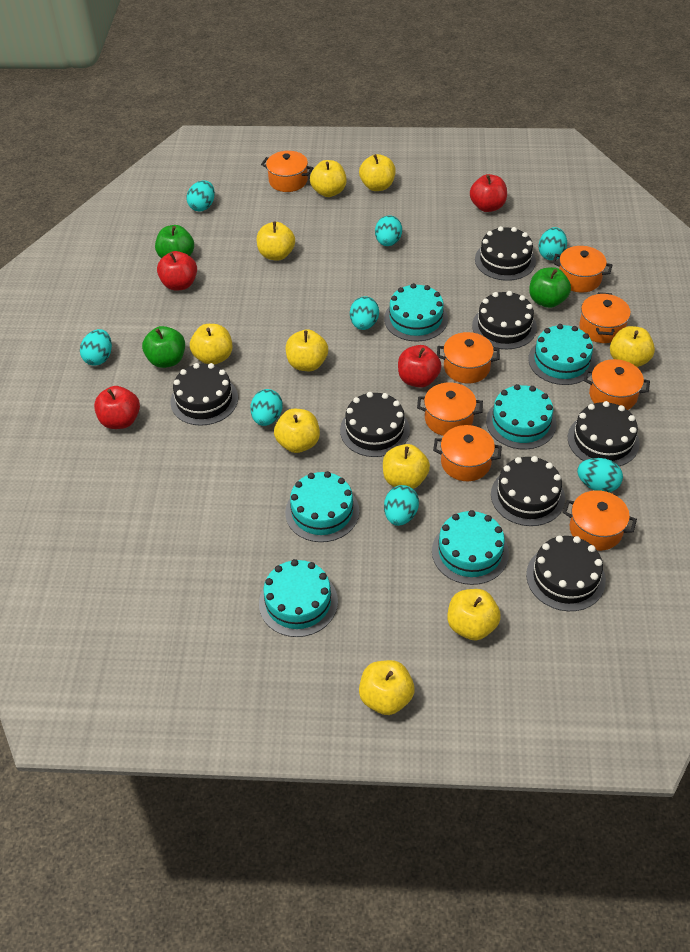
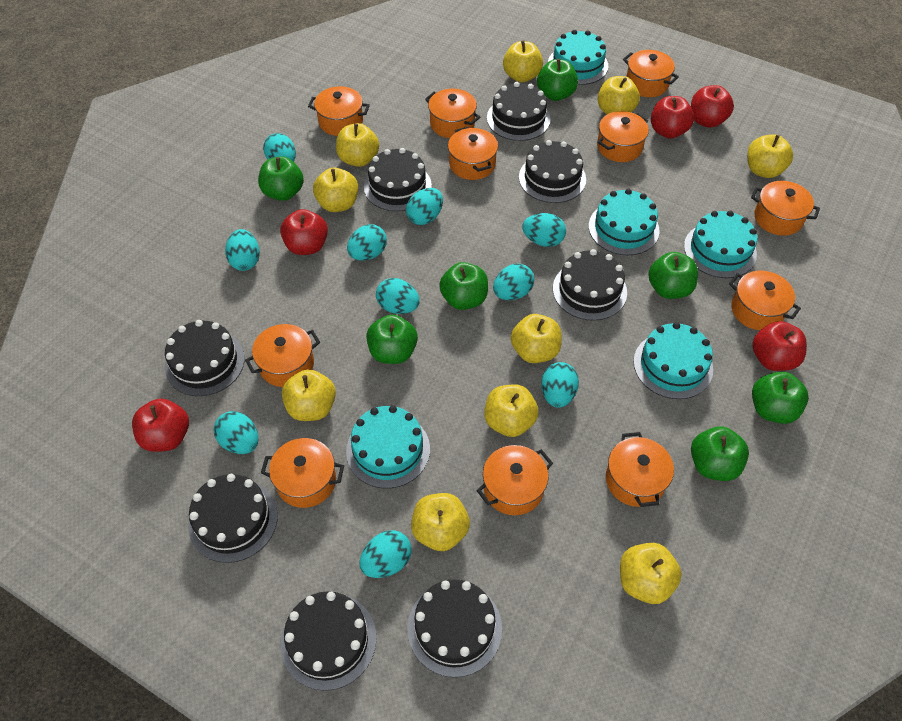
black cake: 7 -> 8
green apple: 3 -> 7
orange pot: 8 -> 11
red apple: 4 -> 5
turquoise cake: 6 -> 5
turquoise egg: 8 -> 10

